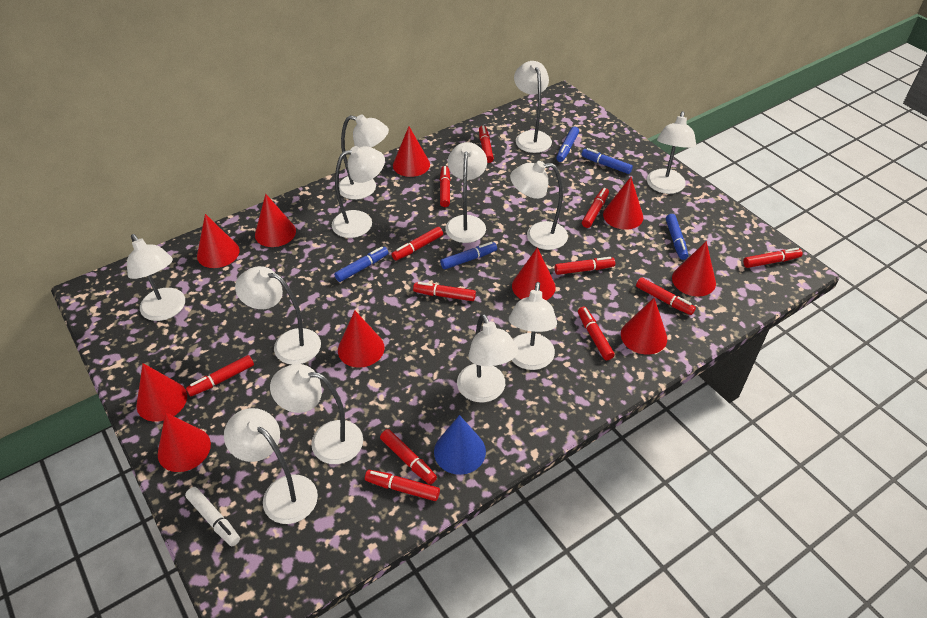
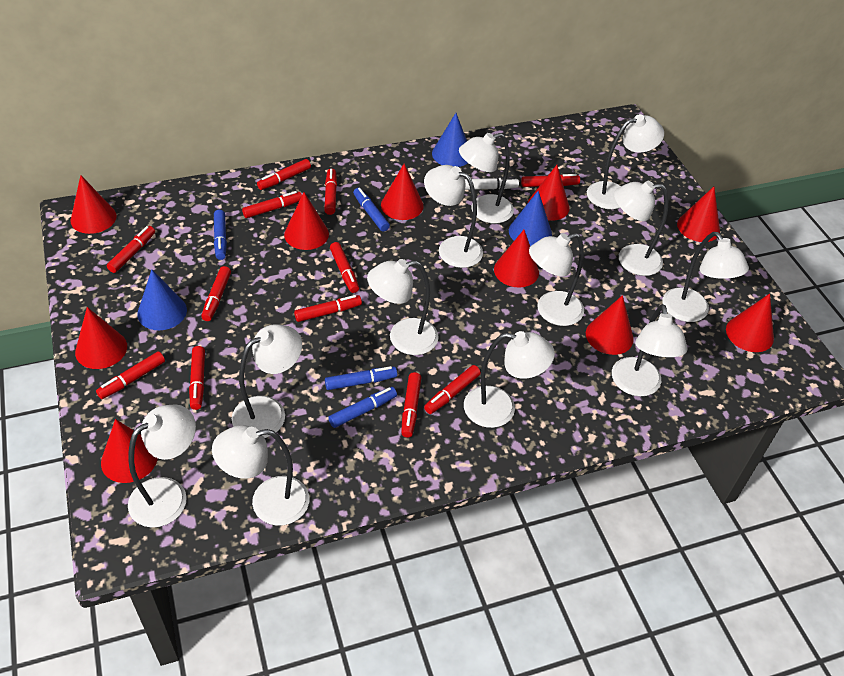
blue cone: 1 -> 3
blue marker: 5 -> 4

